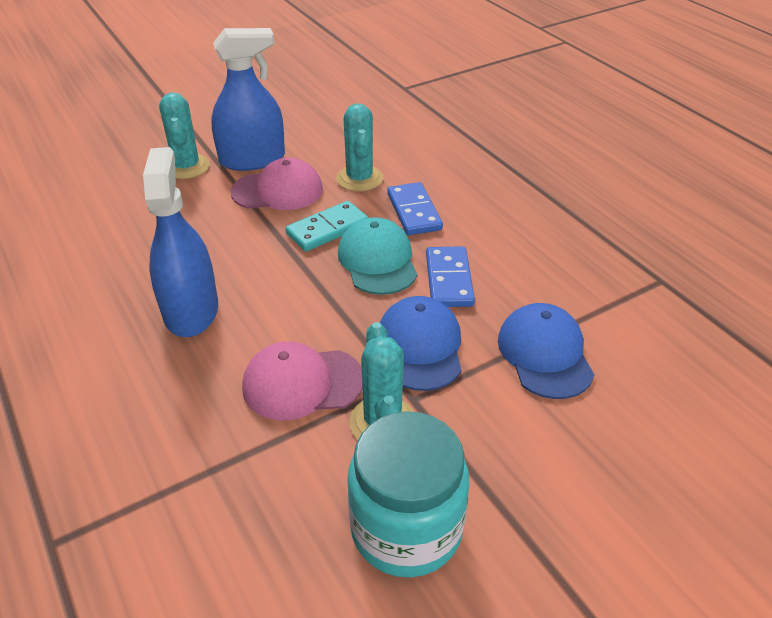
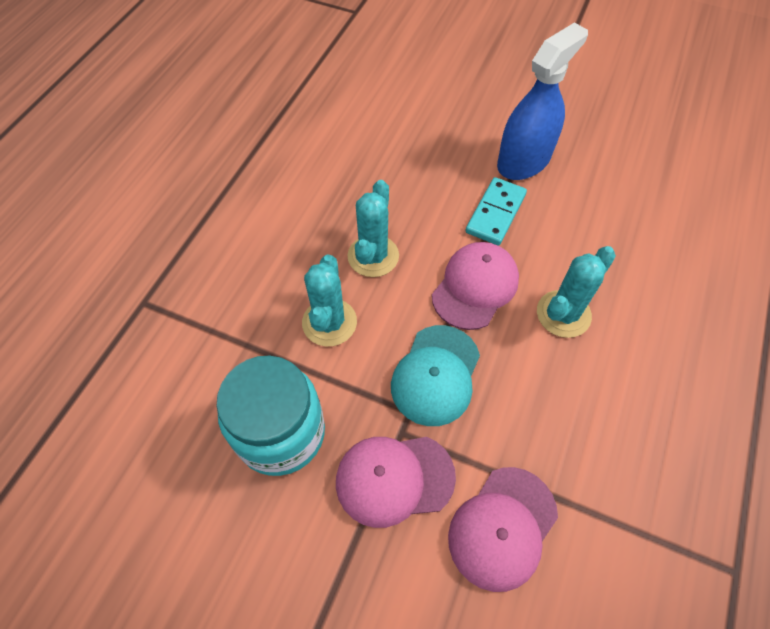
blue cap: 2 -> 0
blue domino: 2 -> 0
blue spray bottle: 2 -> 1
pink cap: 2 -> 3

